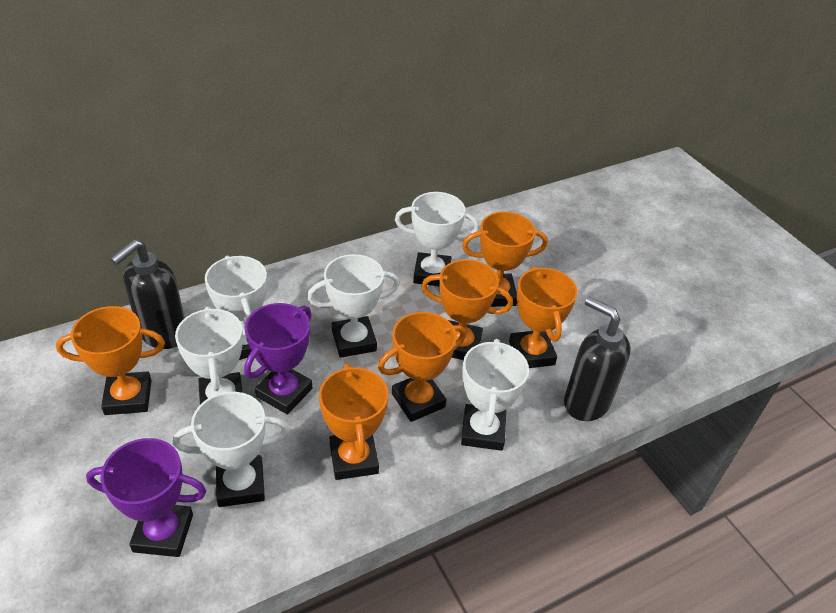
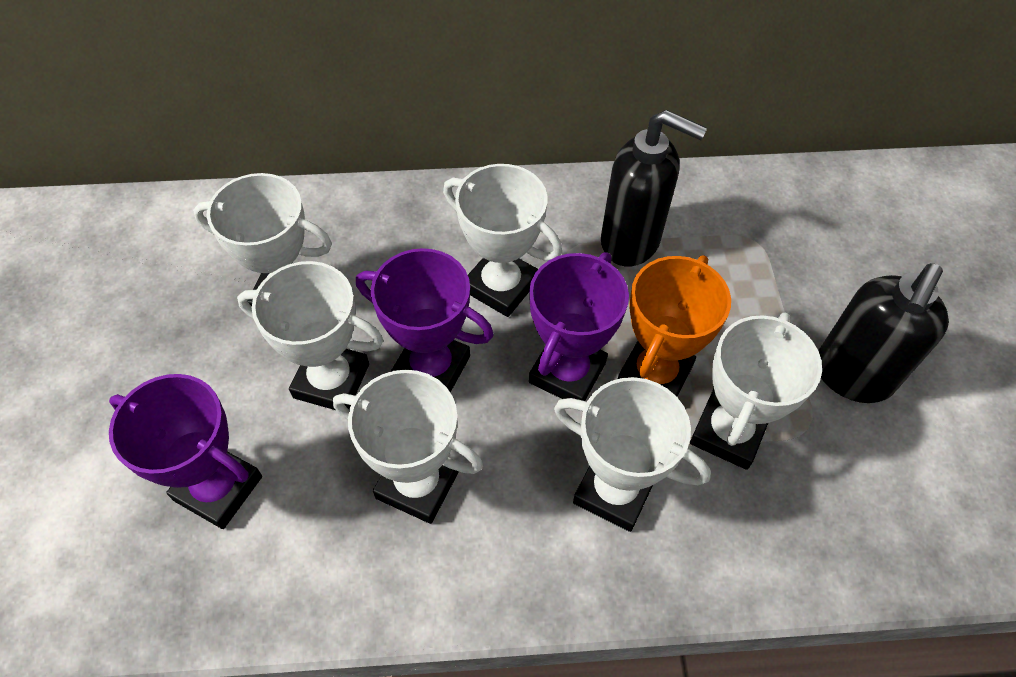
orange trophy: 6 -> 1
purple trophy: 2 -> 3

